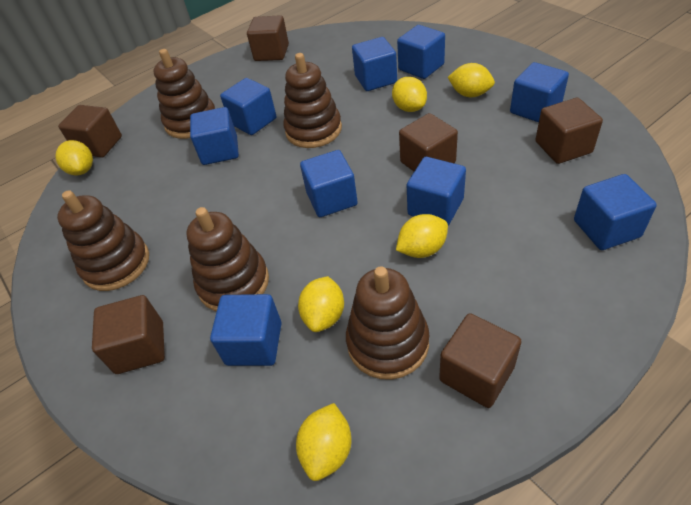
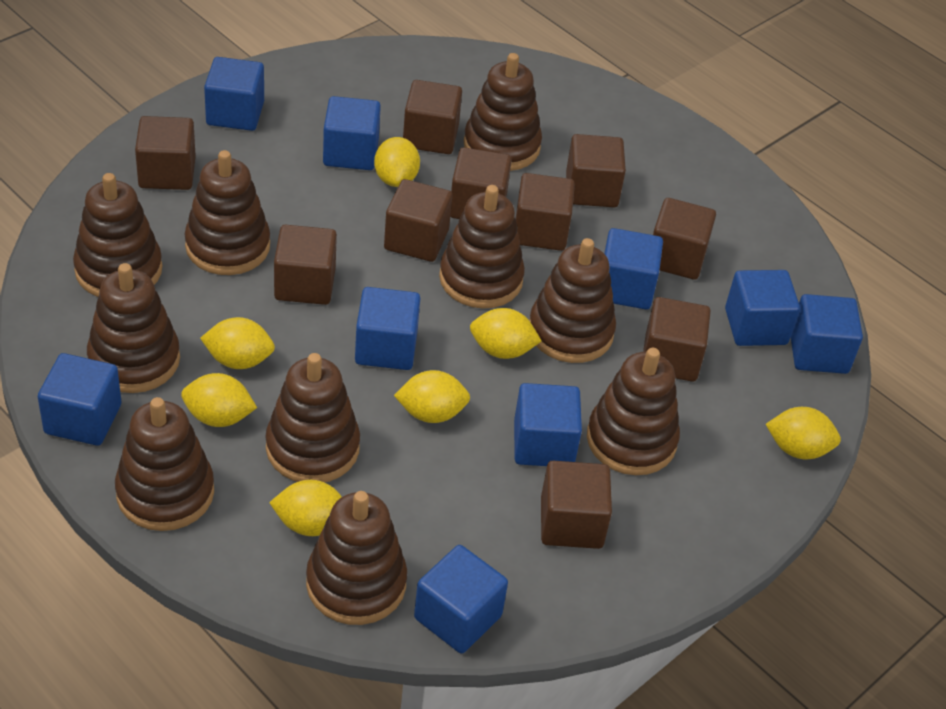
brown cube: 6 -> 10
brown stacking toy: 5 -> 10
yellow lemon: 6 -> 7

